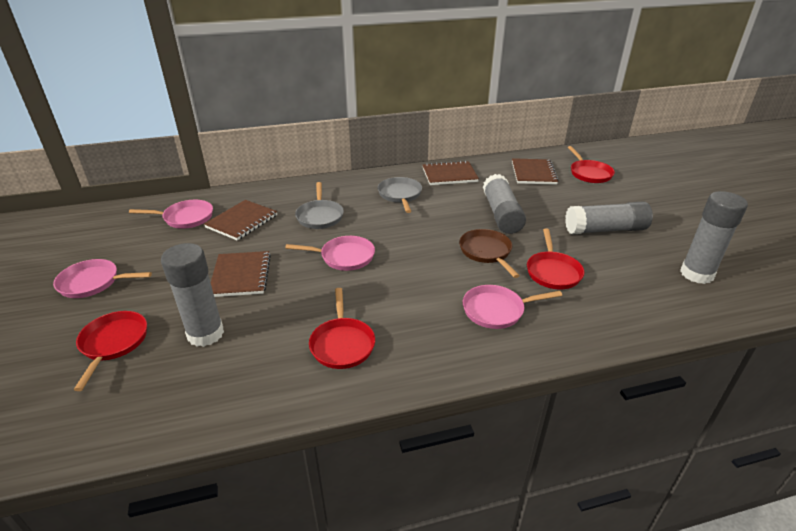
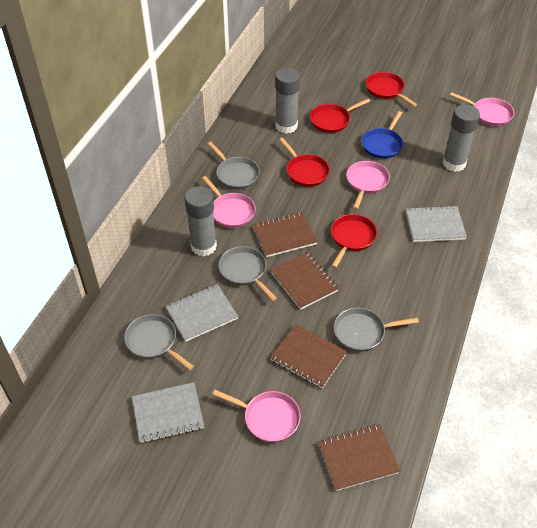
blue pan: 0 -> 1
brown pan: 1 -> 0
grey glue stick: 4 -> 3
grey notebook: 0 -> 3
grey pan: 2 -> 4

